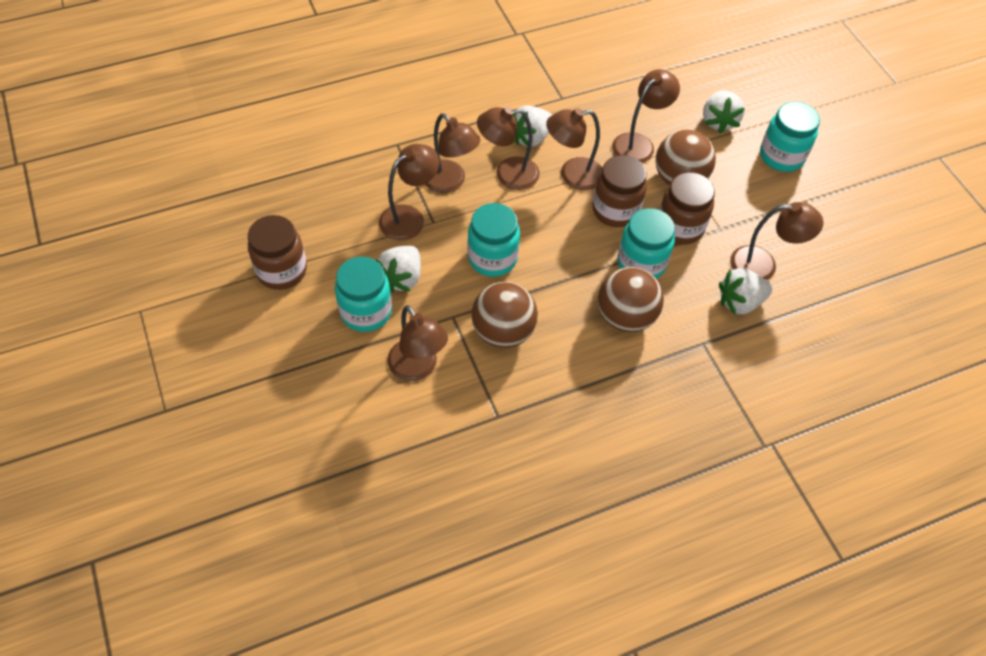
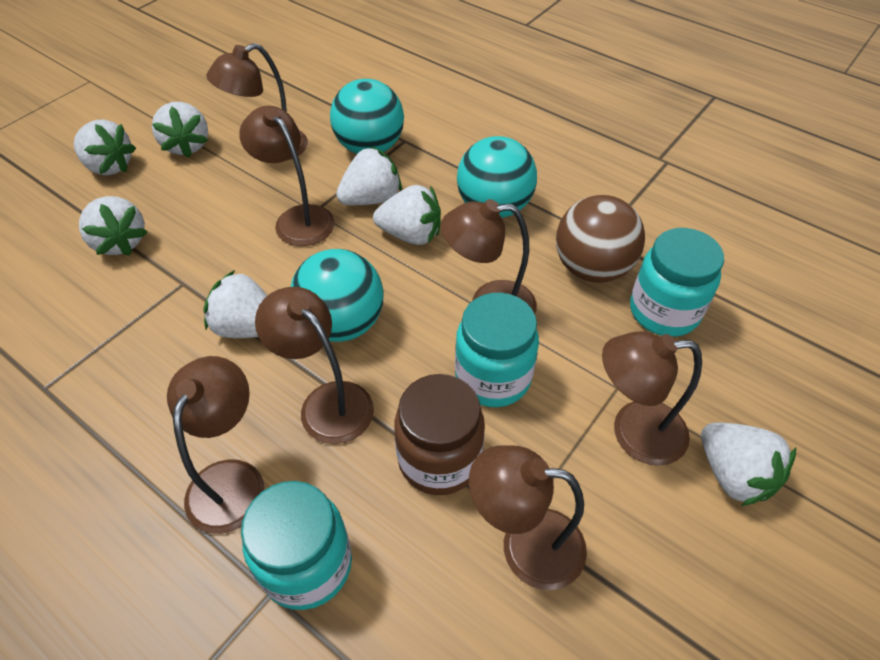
brown ball: 3 -> 1
brown jar: 3 -> 1
turquoise ball: 0 -> 3
turquoise jar: 4 -> 3
white strawberry: 4 -> 7

